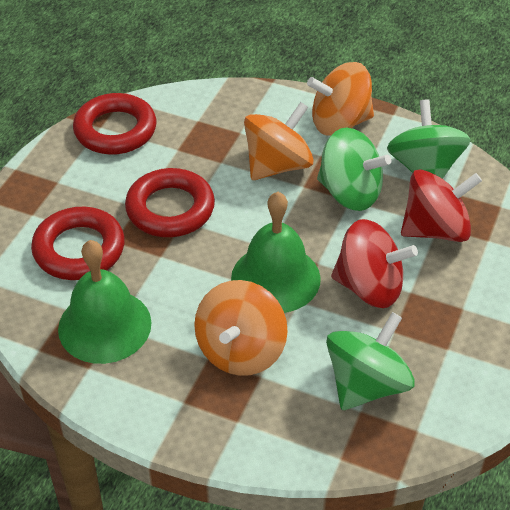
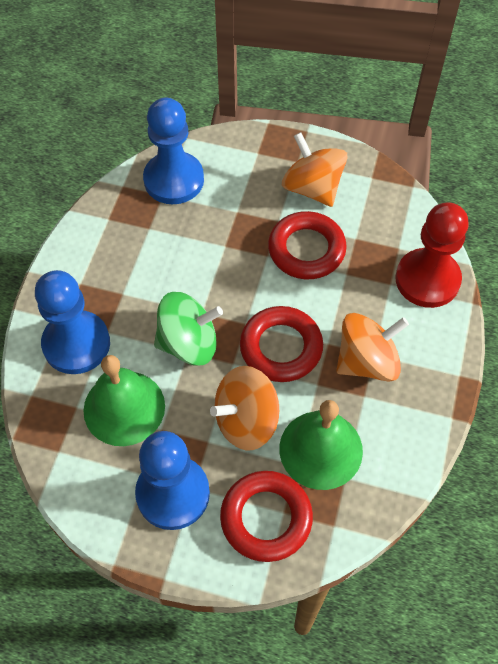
blue pawn: 0 -> 3
green spinning top: 3 -> 1
red pawn: 0 -> 1
red spinning top: 2 -> 0

